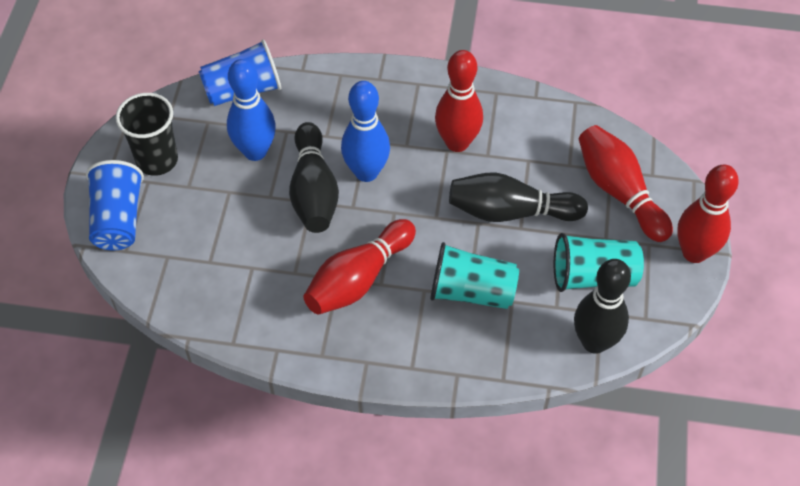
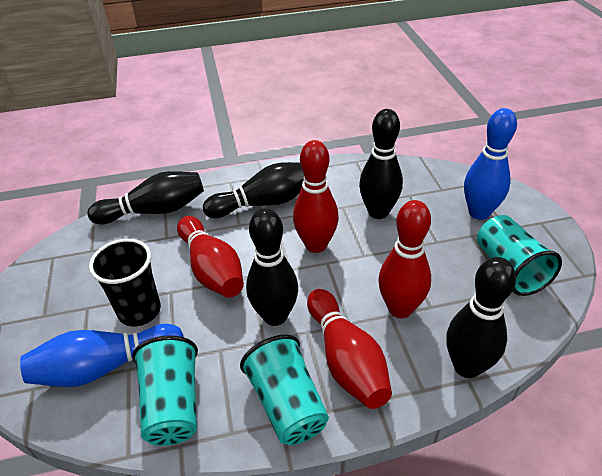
black bowling pin: 3 -> 5
blue cup: 2 -> 0
turquoise cup: 2 -> 3

